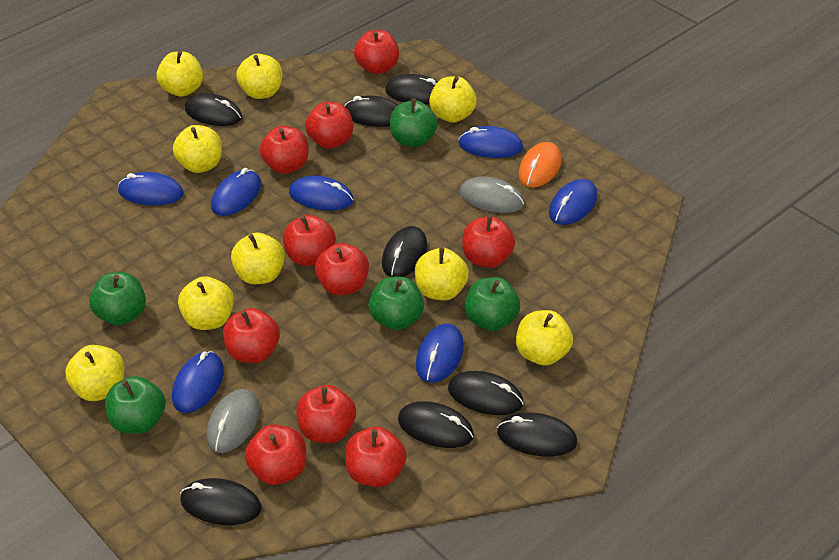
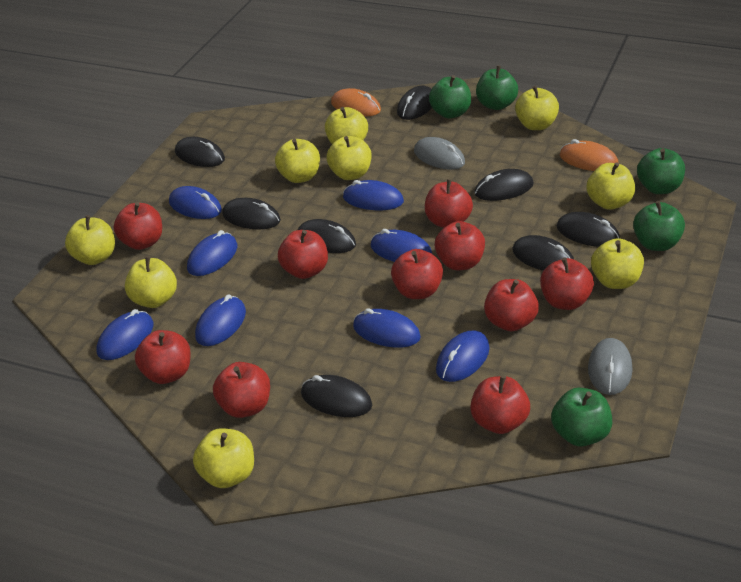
blue mouse: 7 -> 8
orange mouse: 1 -> 2

